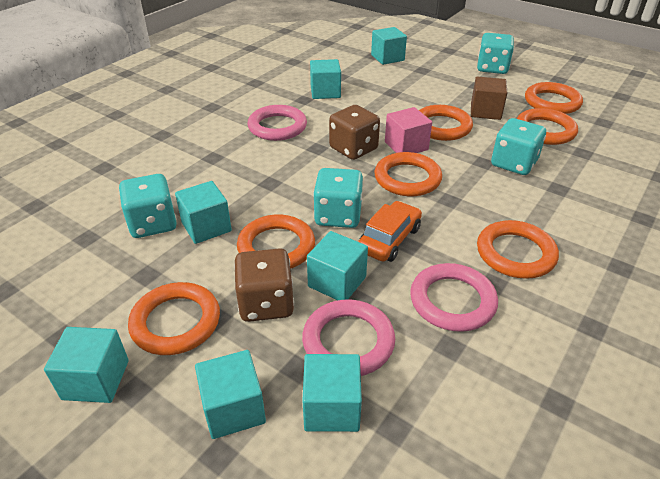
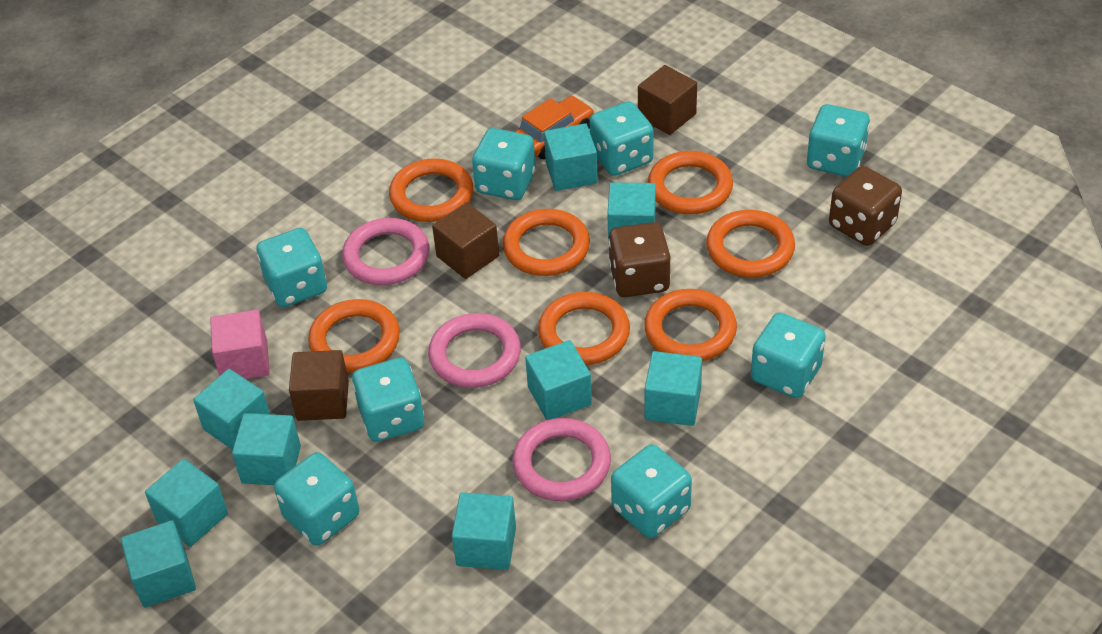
brown cube: 1 -> 3
turquoise cube: 7 -> 9
turquoise dice: 4 -> 8

